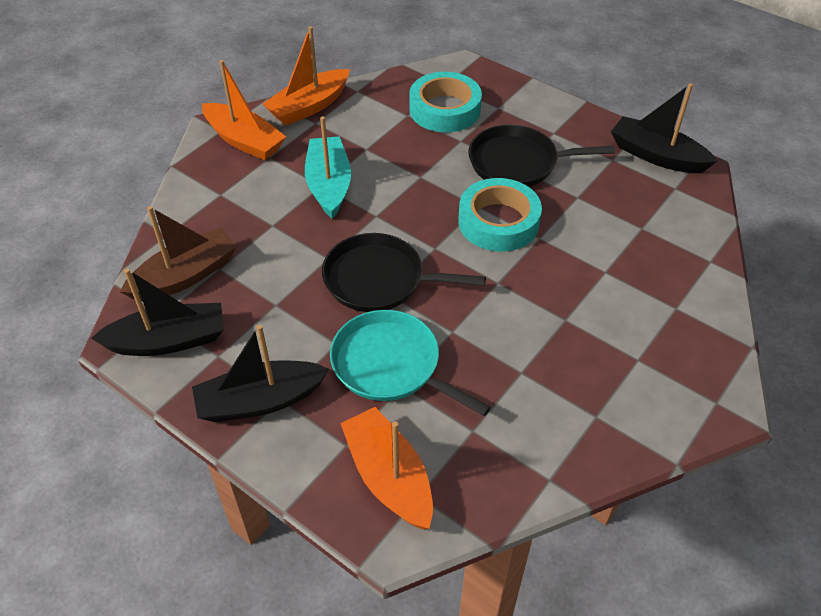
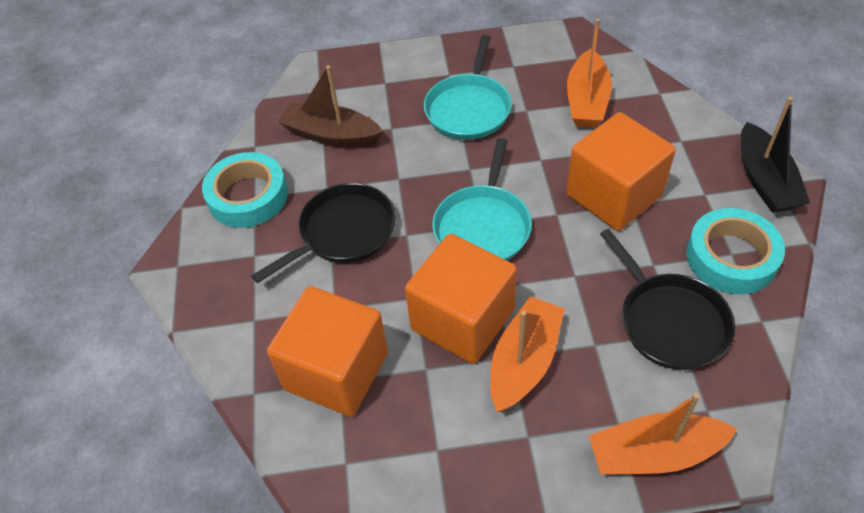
black boat: 3 -> 1
orange cube: 0 -> 3
turquoise boat: 1 -> 0
turquoise pan: 1 -> 2

